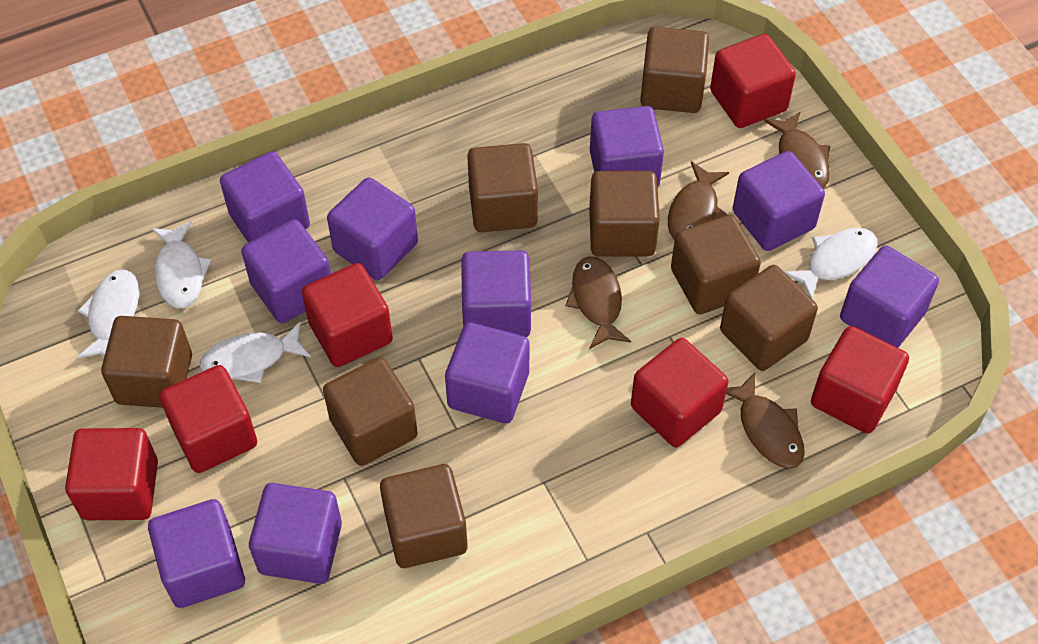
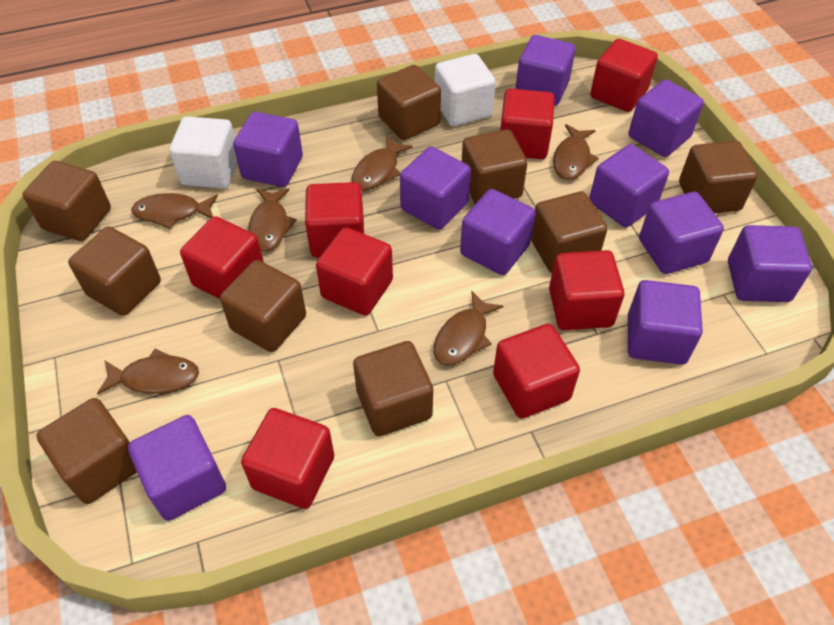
brown cube: 8 -> 9
brown fish: 4 -> 6
red cube: 6 -> 8
white cube: 0 -> 2
white fish: 4 -> 0

